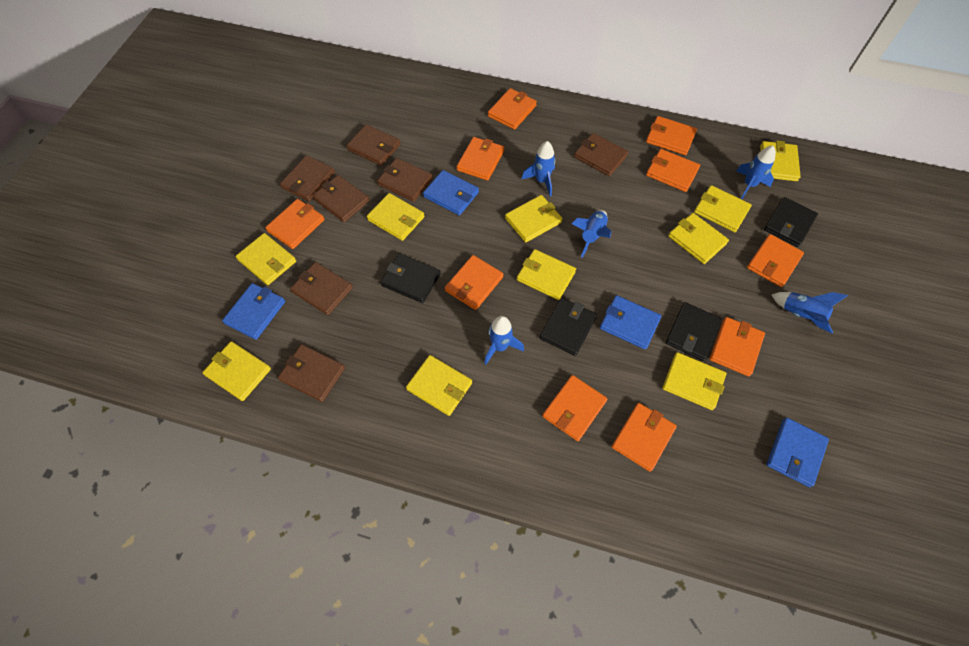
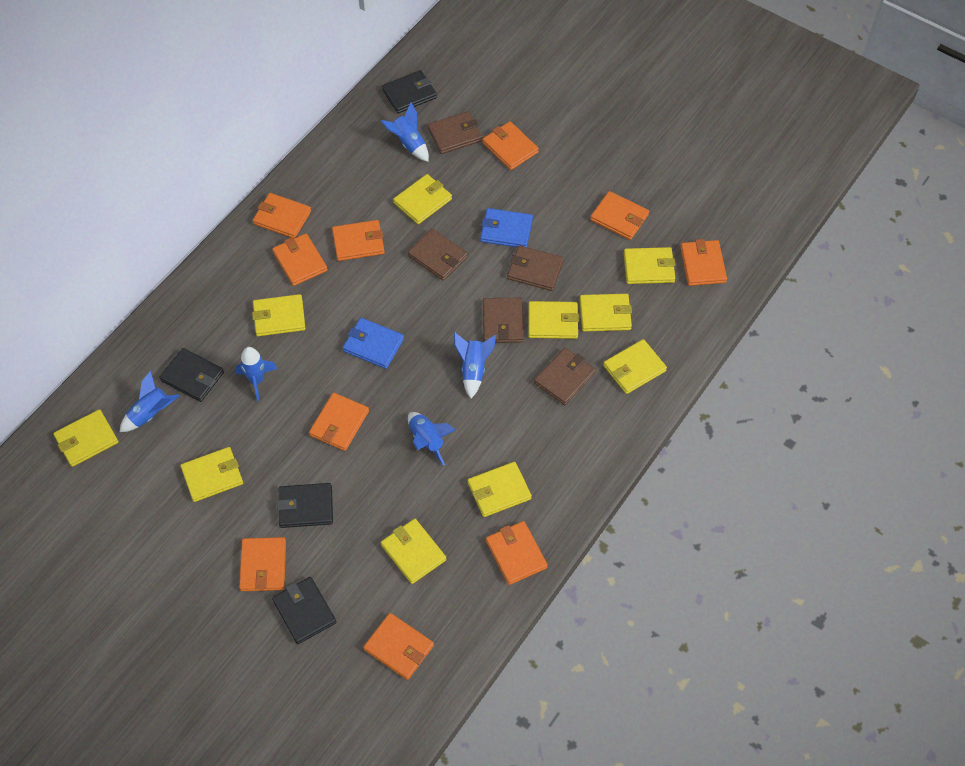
blue wallet: 4 -> 2
brown wallet: 7 -> 5

